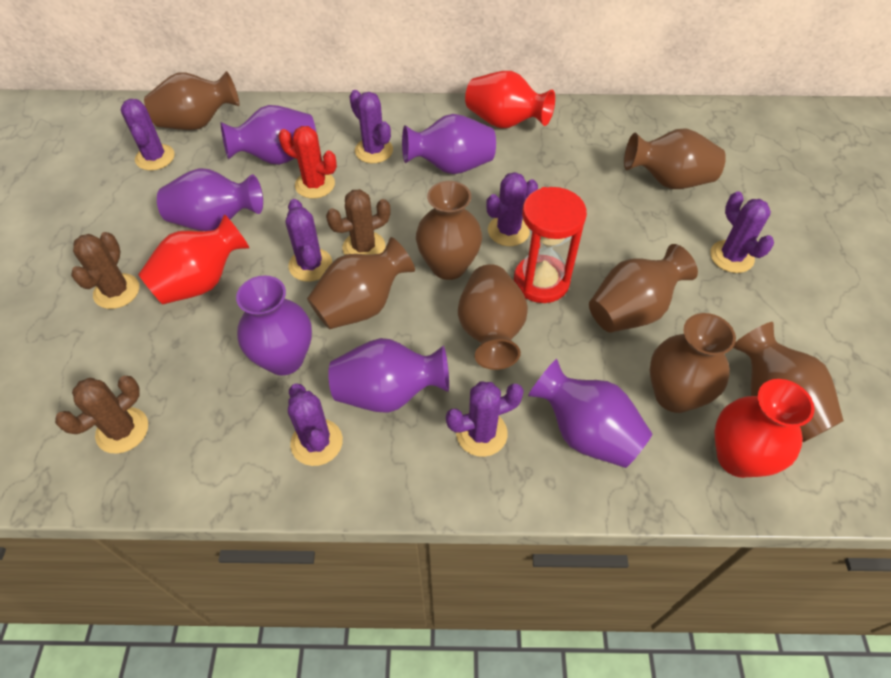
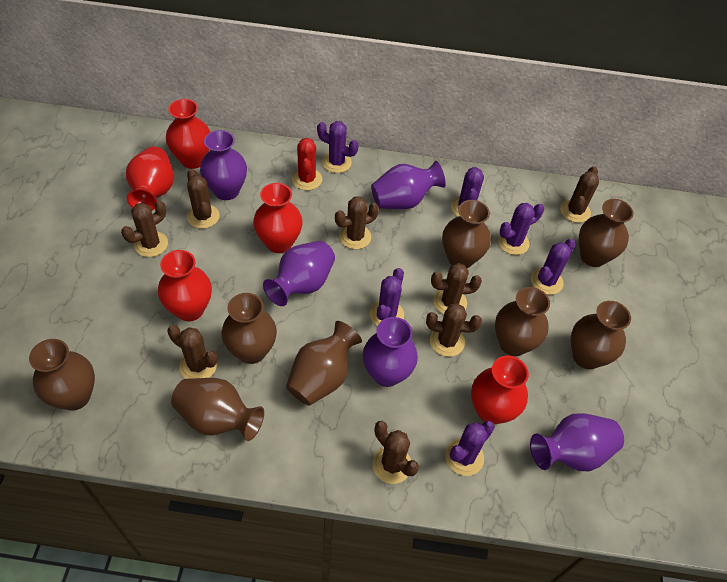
brown cactus: 3 -> 8
purple cactus: 7 -> 6
purple vase: 6 -> 5
red hourglass: 1 -> 0
red vase: 3 -> 5

